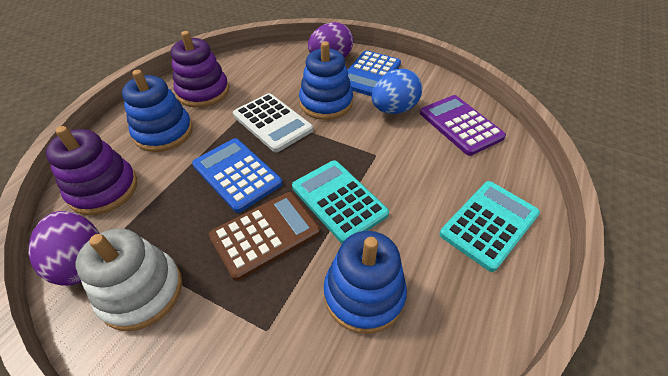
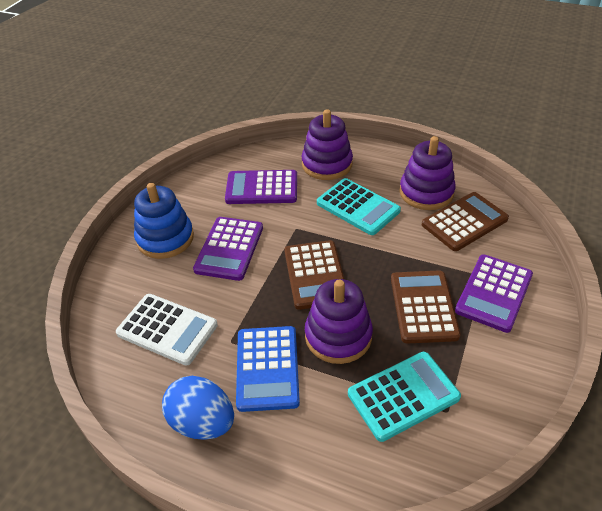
blue calculator: 2 -> 1
blue stacking toy: 3 -> 1
brown calculator: 1 -> 3
purple calculator: 1 -> 3
purple egg: 2 -> 0
purple stacking toy: 2 -> 3
white stacking toy: 1 -> 0

